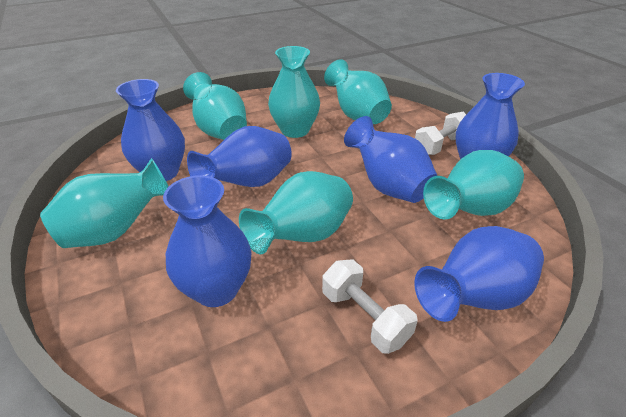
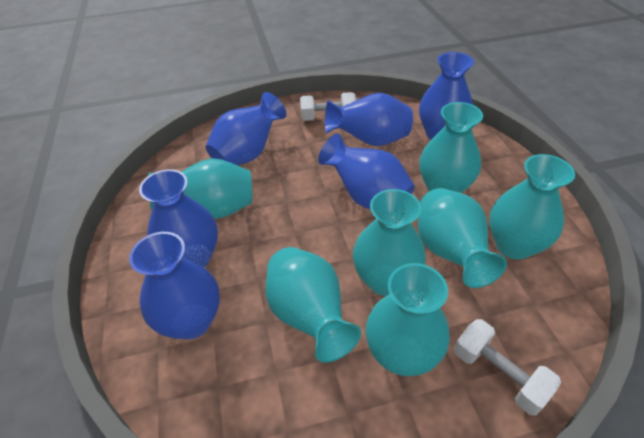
turquoise vase: 6 -> 7

